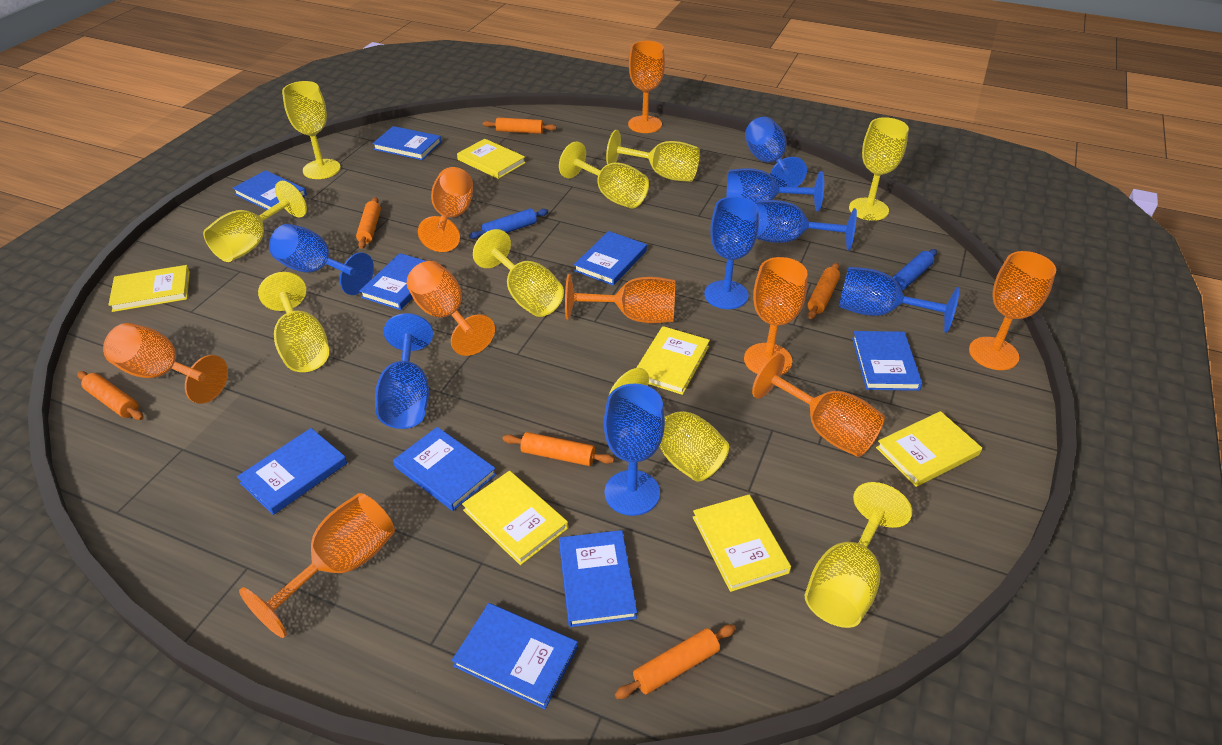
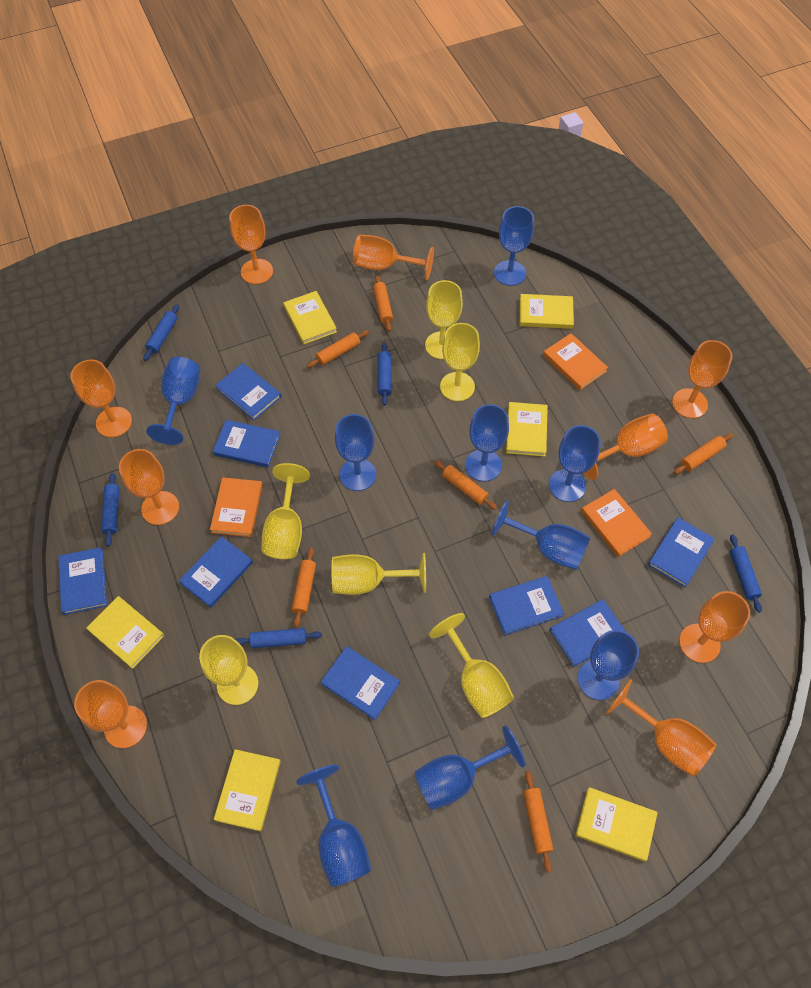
blue book: 9 -> 8
blue goblet: 8 -> 9
blue rolling pin: 2 -> 5
orange book: 0 -> 3
yellow goblet: 9 -> 6

